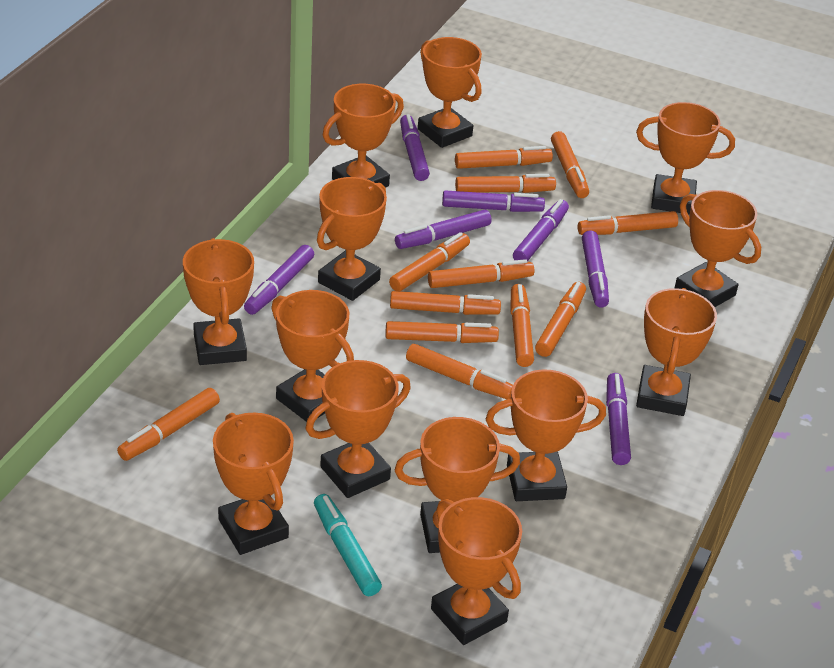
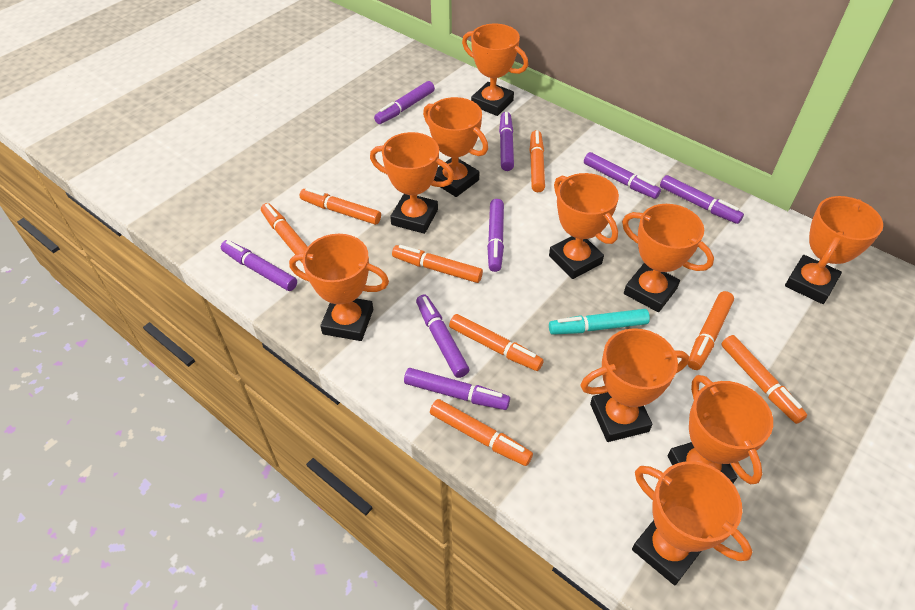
orange marker: 12 -> 8
orange trophy: 13 -> 10
purple marker: 7 -> 8

